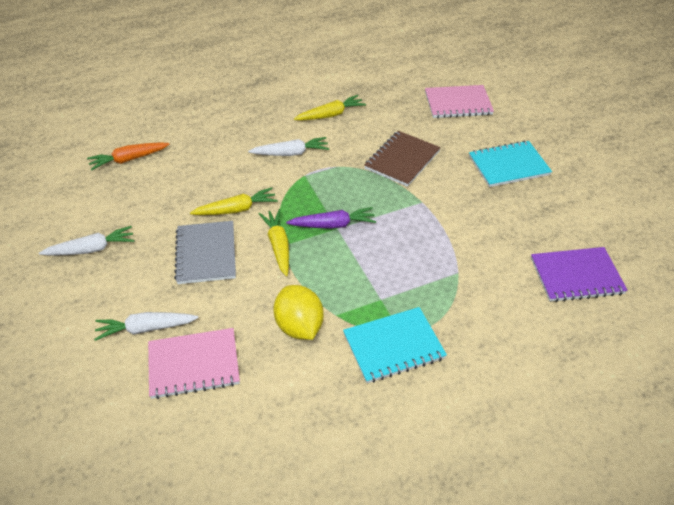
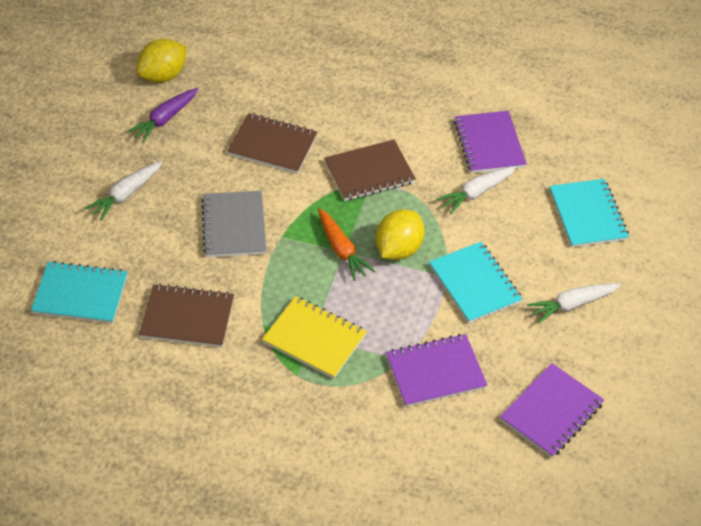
brown notebook: 1 -> 3
pink notebook: 2 -> 0
purple notebook: 1 -> 3
turquoise notebook: 2 -> 3
yellow carrot: 3 -> 0
yellow lemon: 1 -> 2
yellow notebook: 0 -> 1

